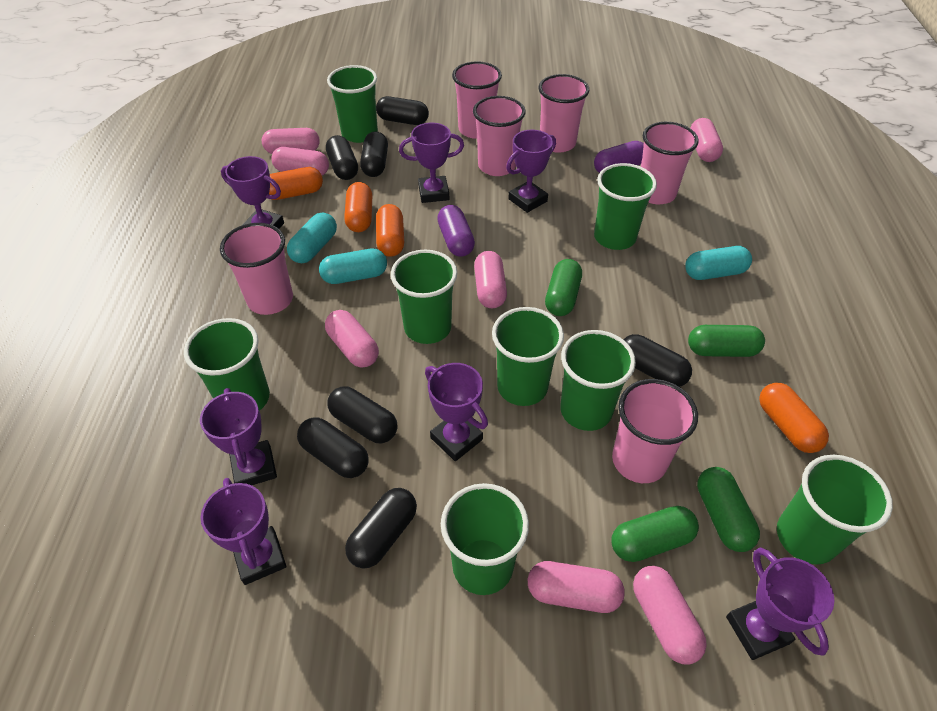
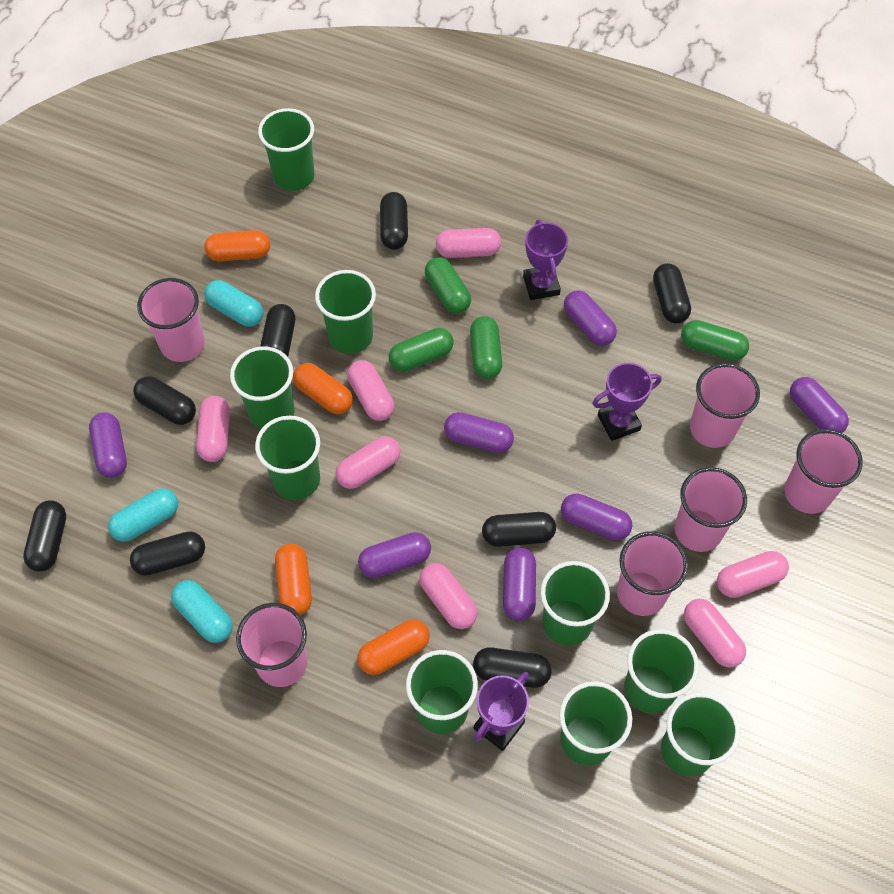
black capsule: 7 -> 8
green cup: 8 -> 9
purple capsule: 2 -> 7
purple trophy: 7 -> 3

